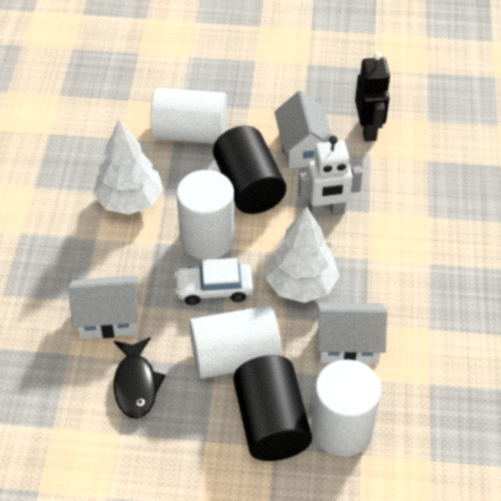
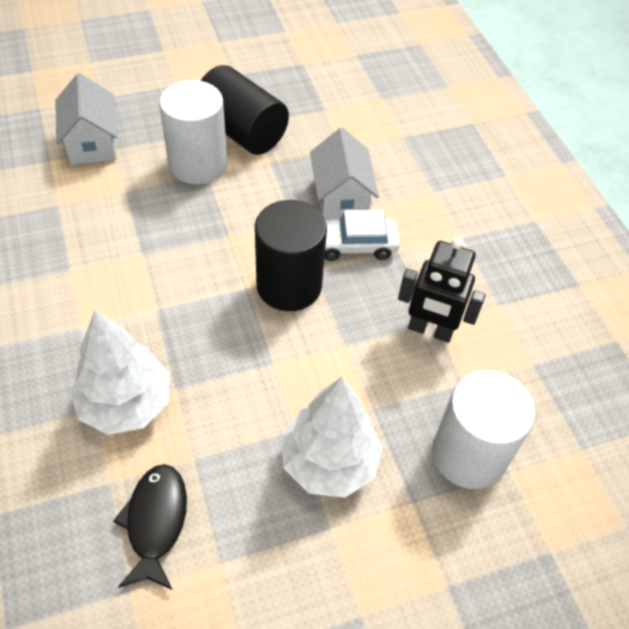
white cylinder: 4 -> 2
white house: 3 -> 2
white robot: 1 -> 0

